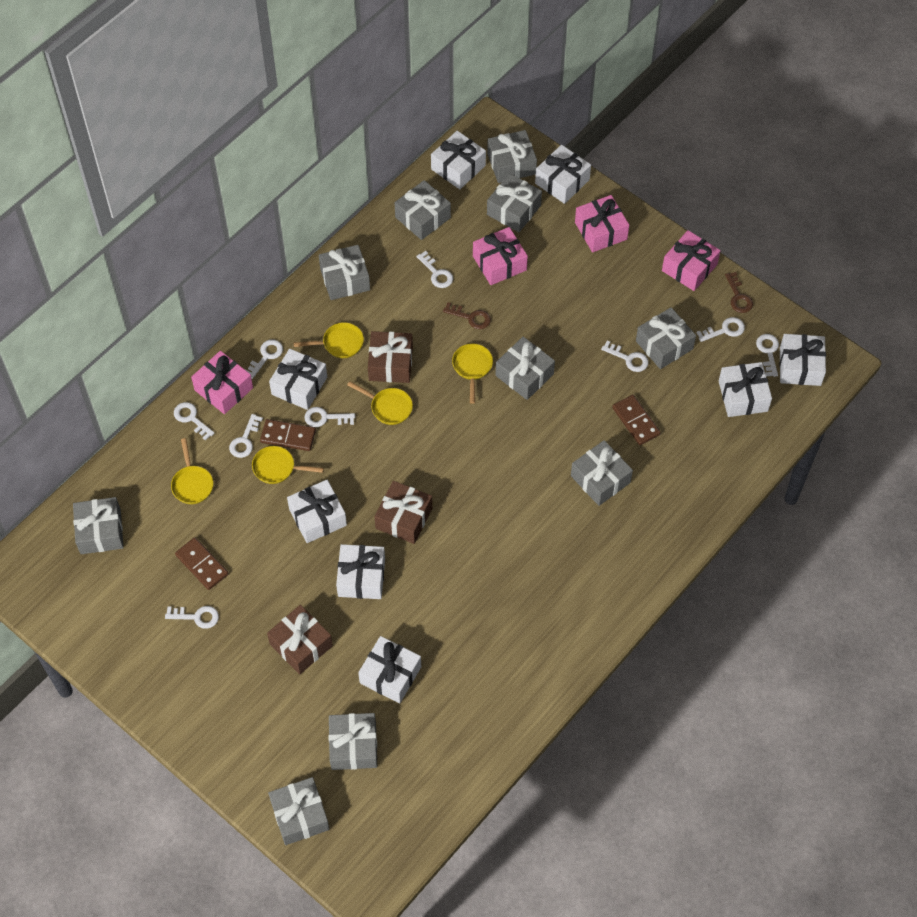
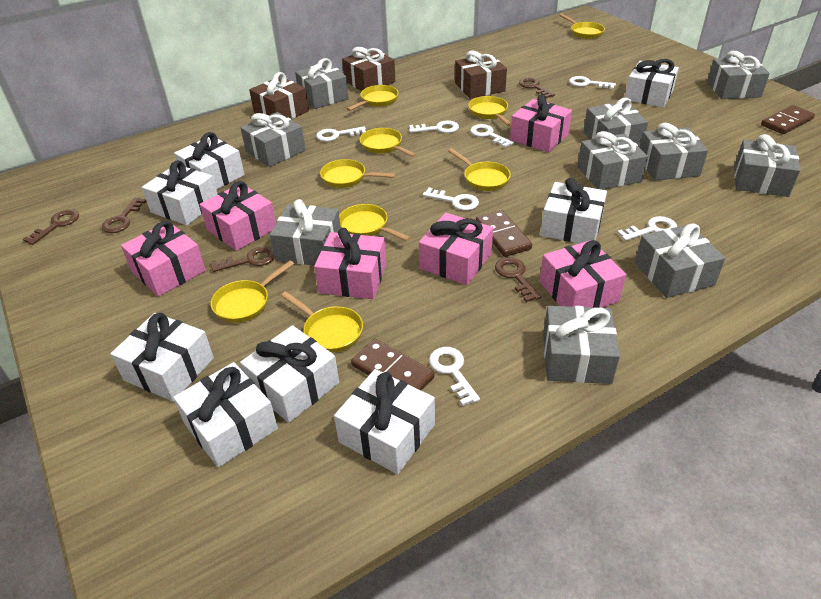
brown key: 2 -> 5
pink gift: 4 -> 6
white key: 9 -> 7
yellow pan: 5 -> 9

